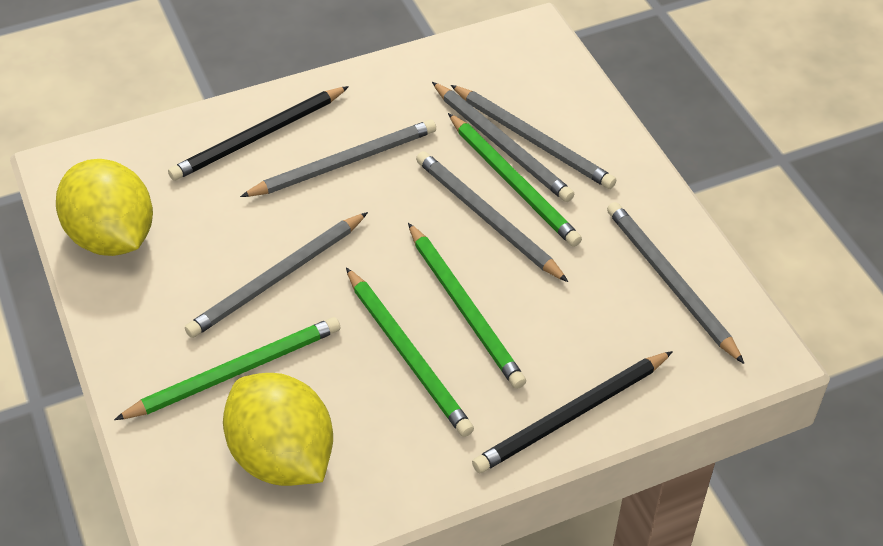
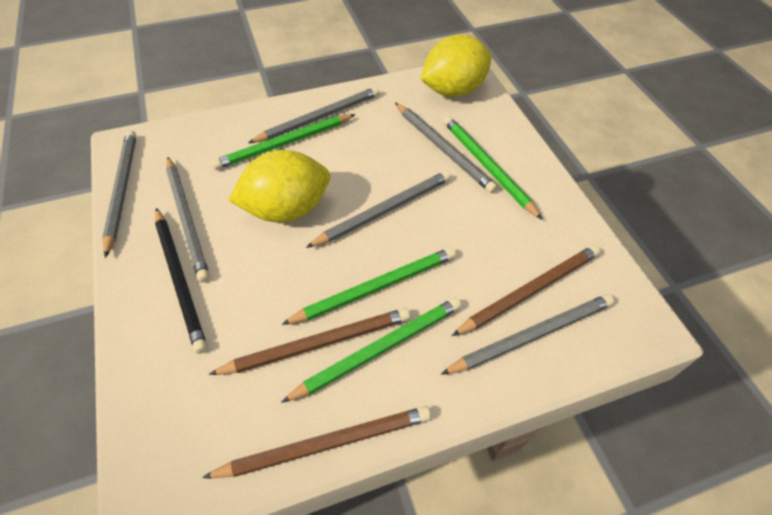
black pencil: 2 -> 1
brown pencil: 0 -> 3

